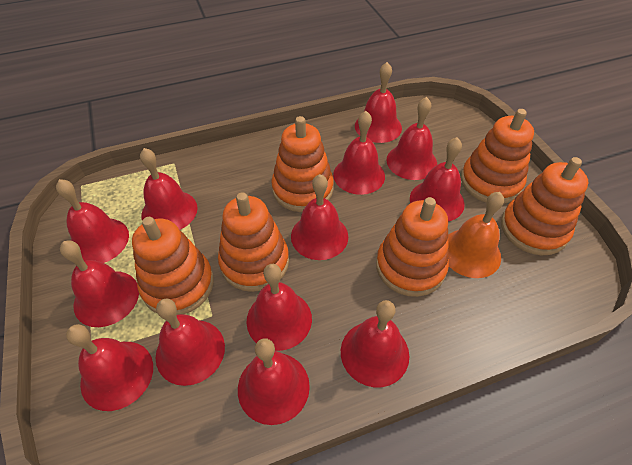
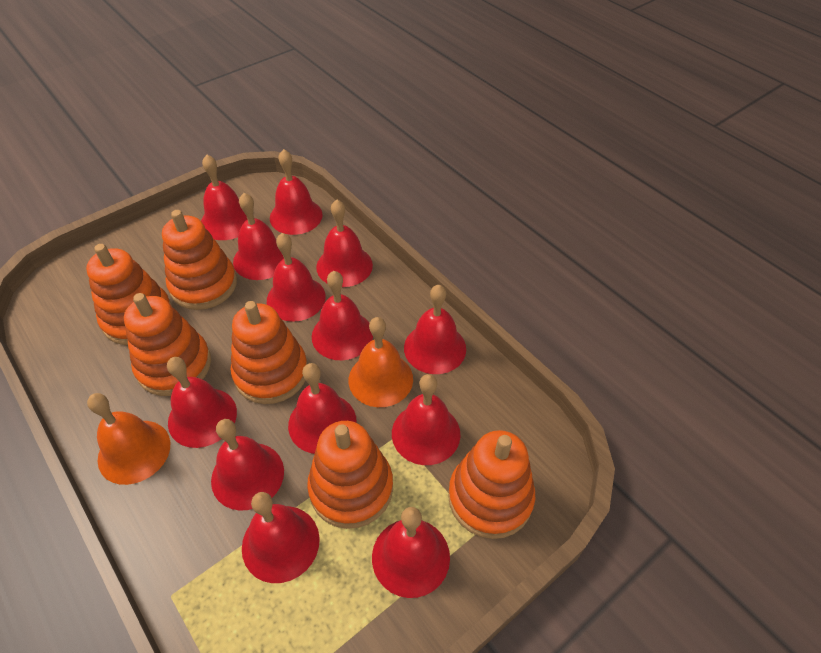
orange bell: 1 -> 2

